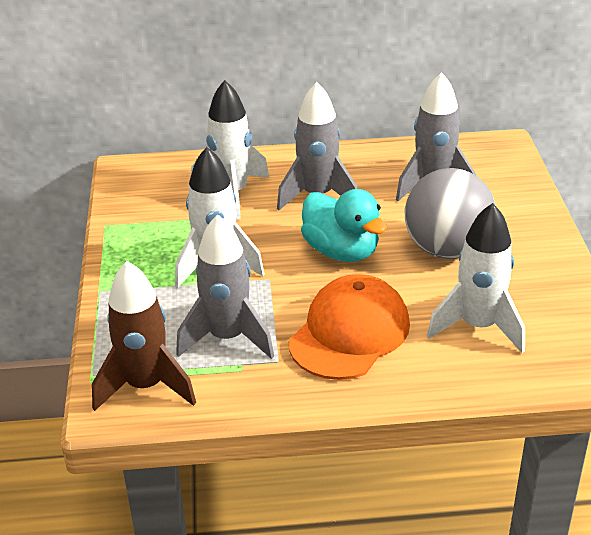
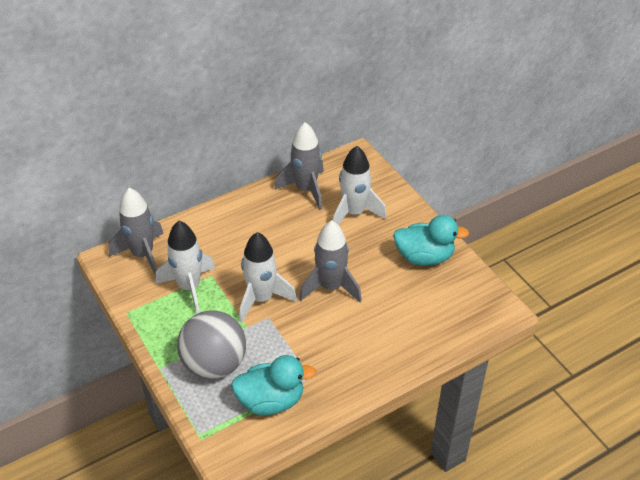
brown rocket: 1 -> 0
orange cap: 1 -> 0
turquoise duck: 1 -> 2

